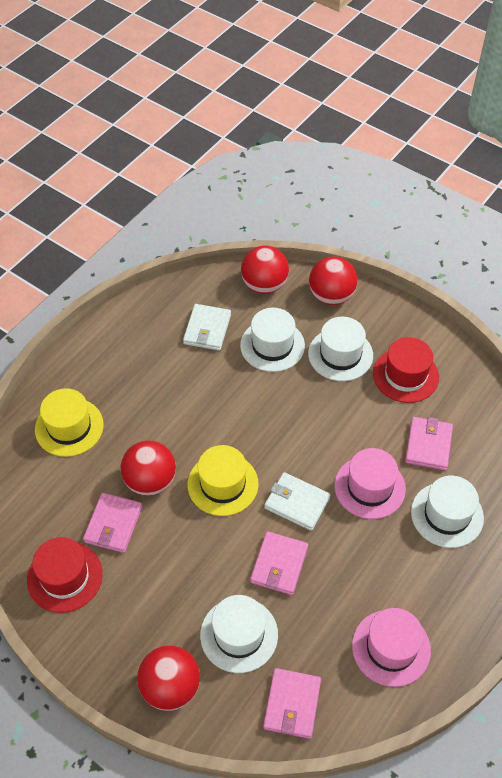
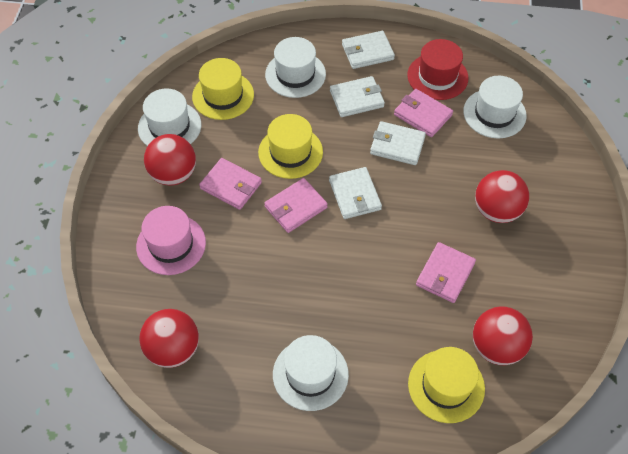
pink hat: 2 -> 1
red hat: 2 -> 1
white wallet: 2 -> 4
yellow hat: 2 -> 3

